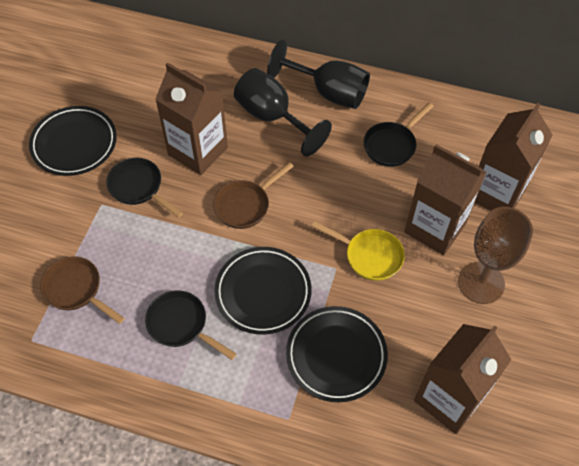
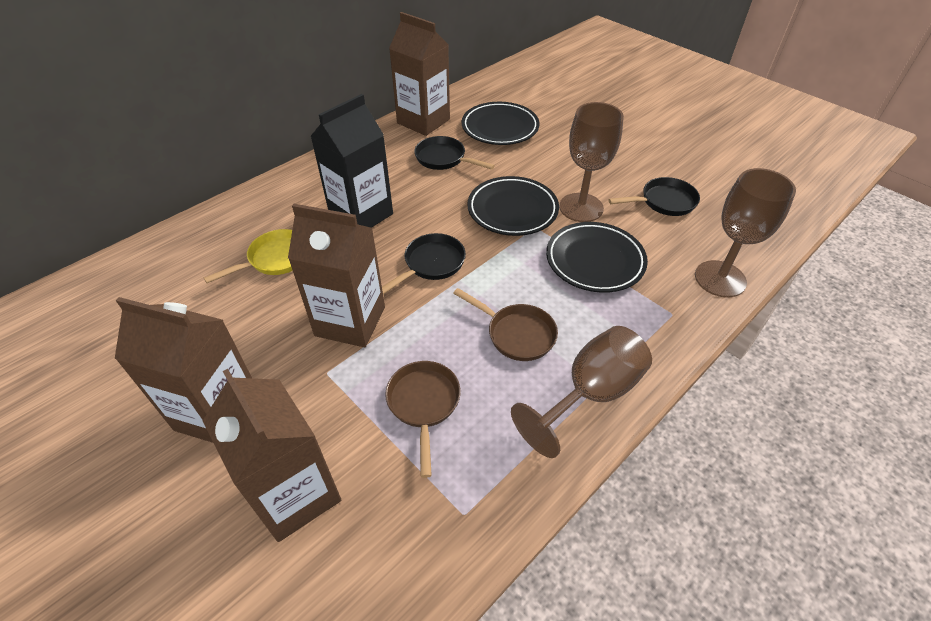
black carton: 0 -> 1
black goblet: 2 -> 0
brown goblet: 1 -> 3

